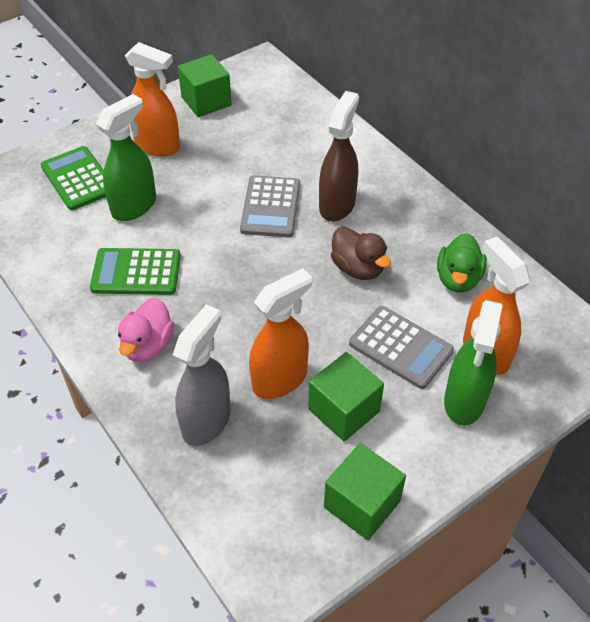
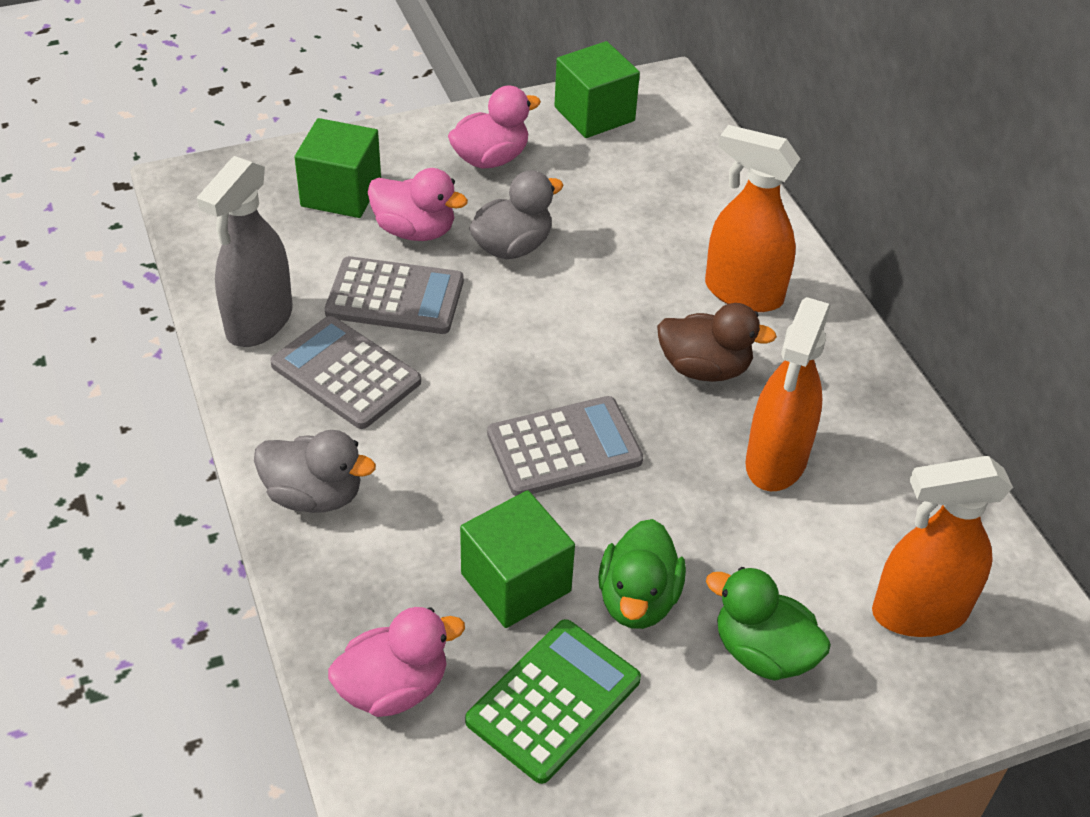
brown spray bottle: 1 -> 0
green calculator: 2 -> 1
green duck: 1 -> 2
green spray bottle: 2 -> 0
grey calculator: 2 -> 3
grey duck: 0 -> 2
pink duck: 1 -> 3

